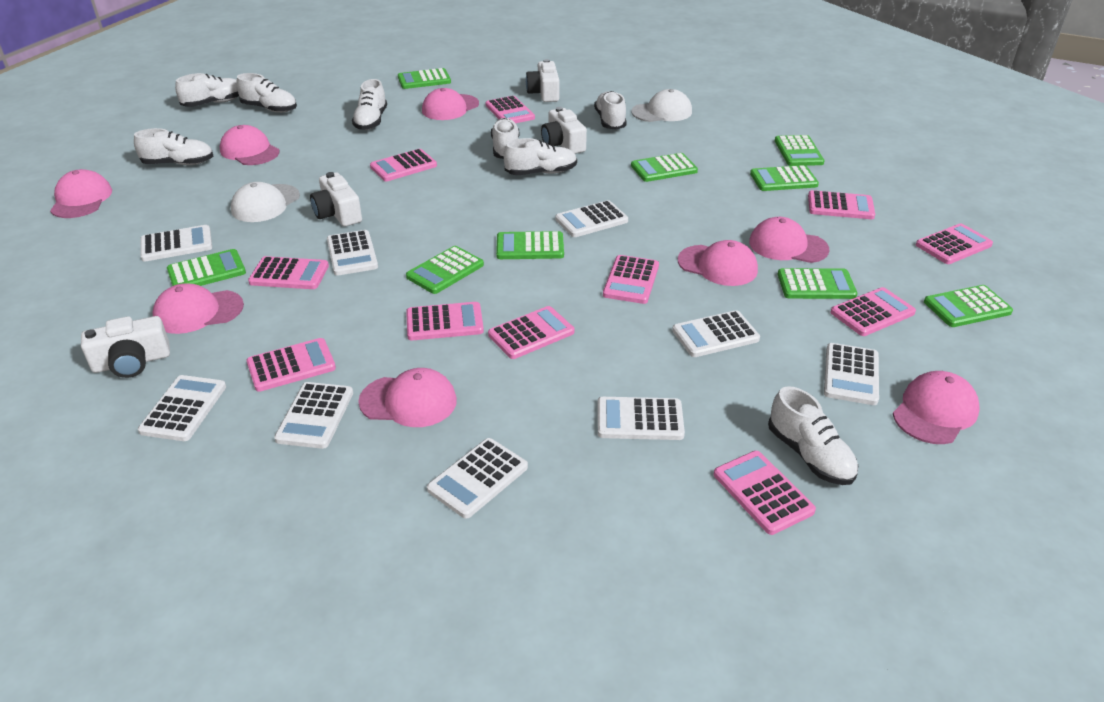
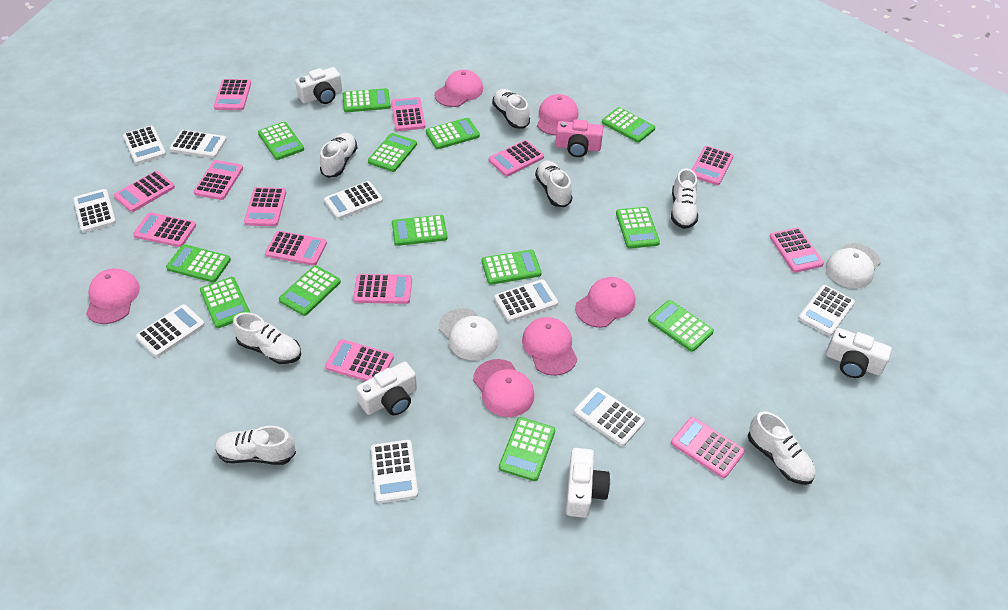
green calculator: 9 -> 13
pink calculator: 11 -> 13
pink camera: 0 -> 1
pink cap: 8 -> 6
white shoe: 8 -> 7

